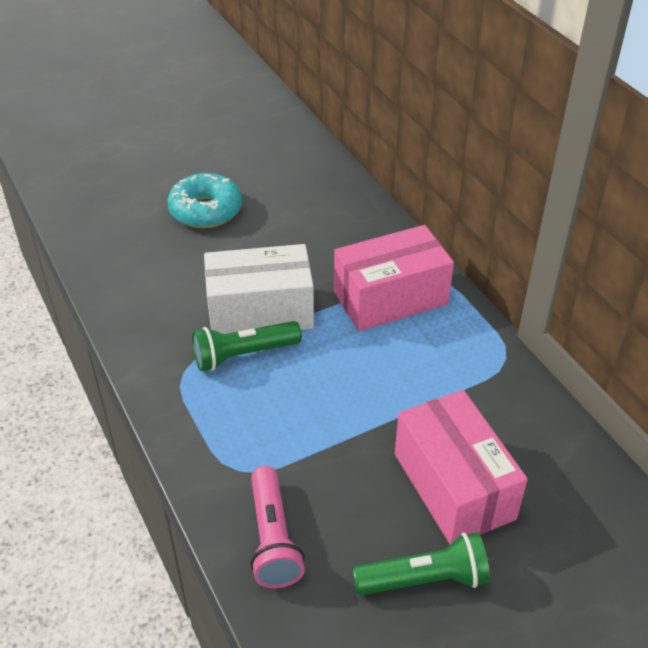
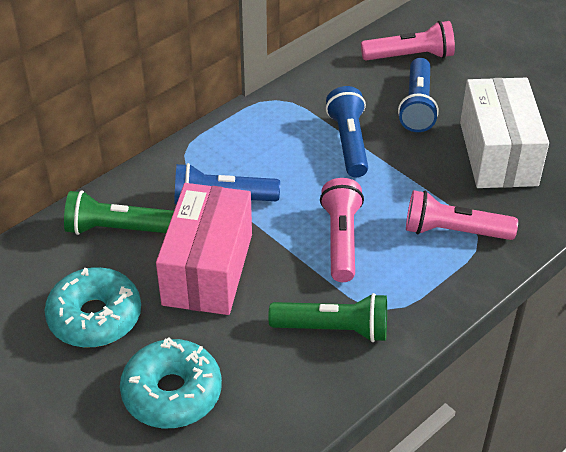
blue flashlight: 0 -> 3
pink box: 2 -> 1
pink flashlight: 1 -> 3
turquoise donut: 1 -> 2

